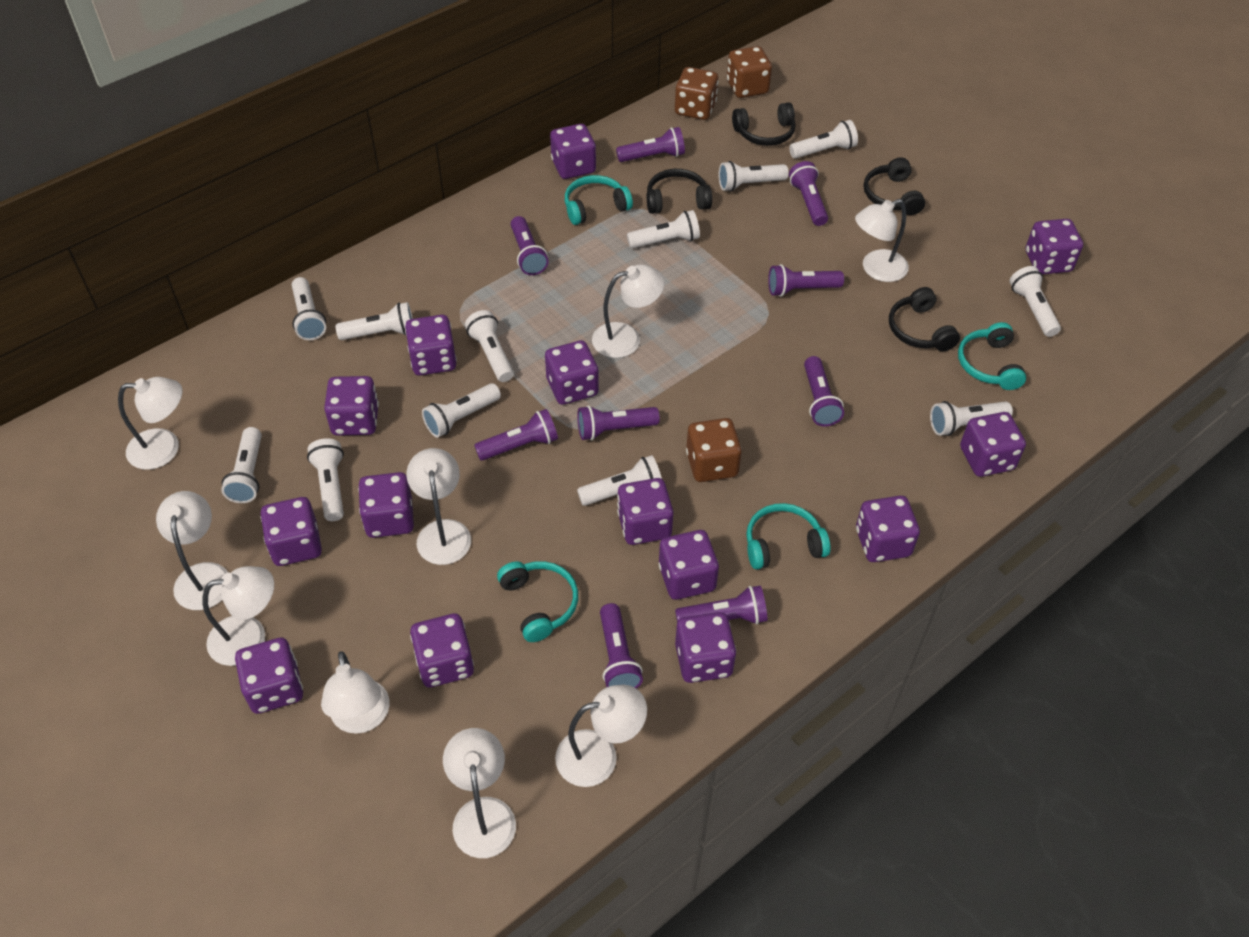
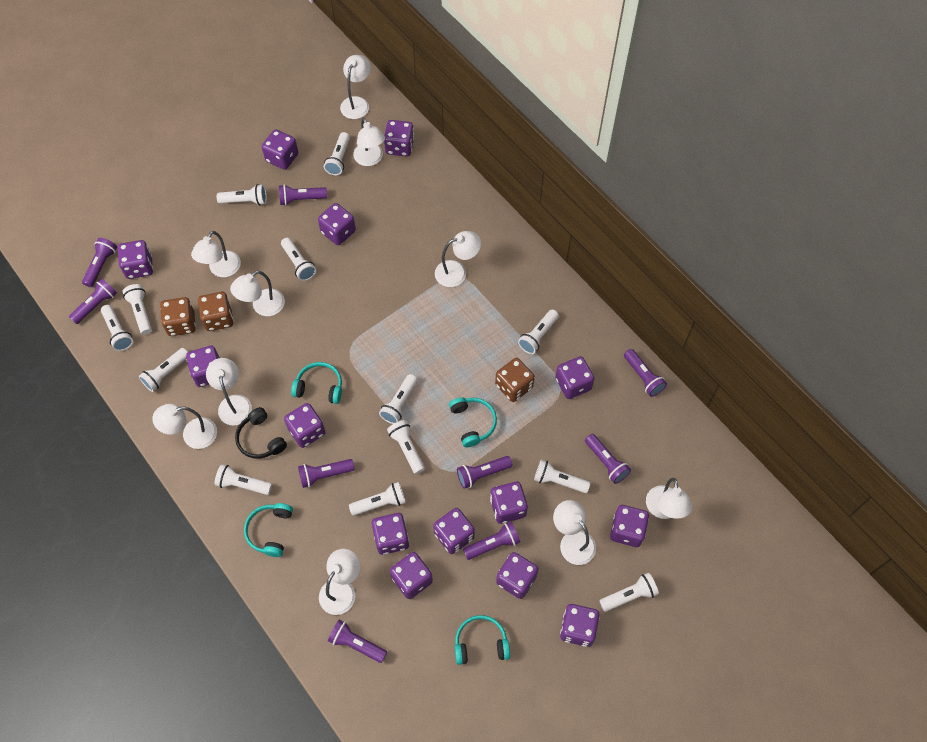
black headphones: 4 -> 1
white flashlight: 12 -> 13
white lamp: 9 -> 10

